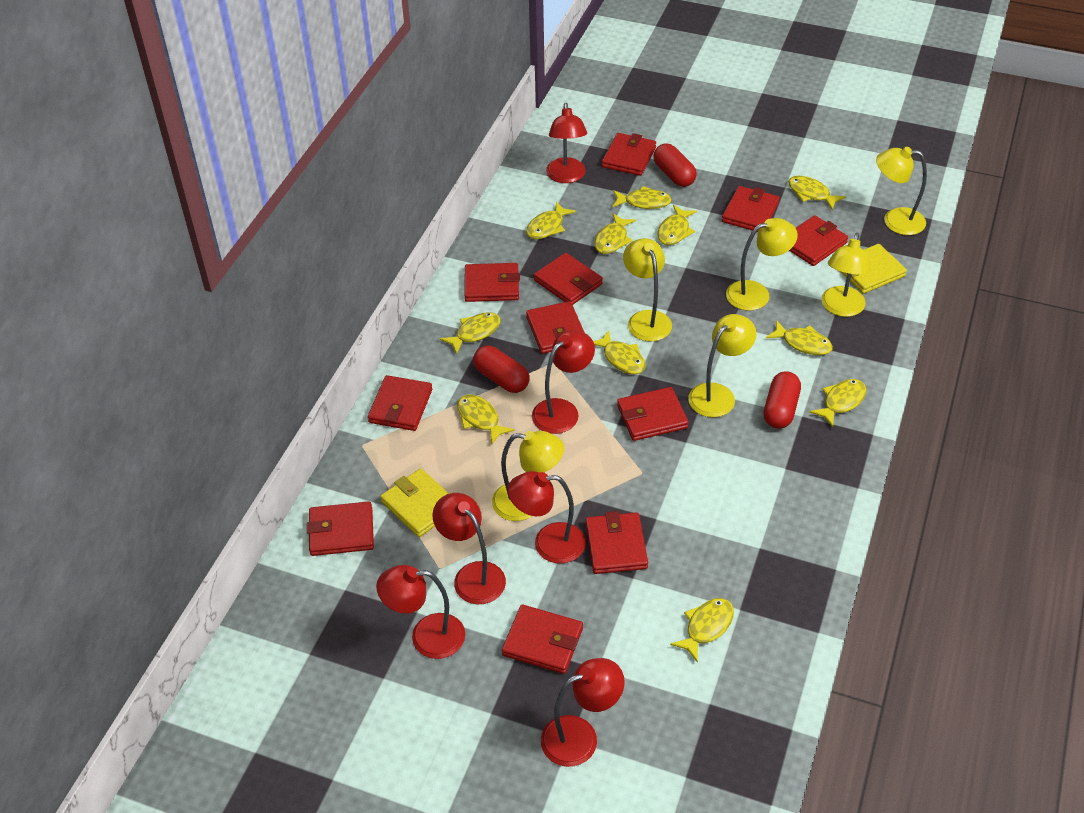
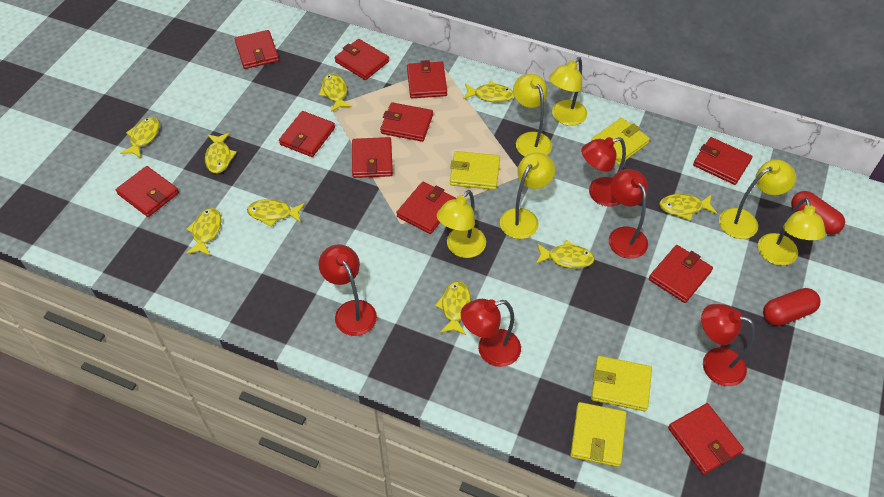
red capsule: 3 -> 2
red lamp: 6 -> 5
yellow fish: 11 -> 9
yellow wallet: 2 -> 4

